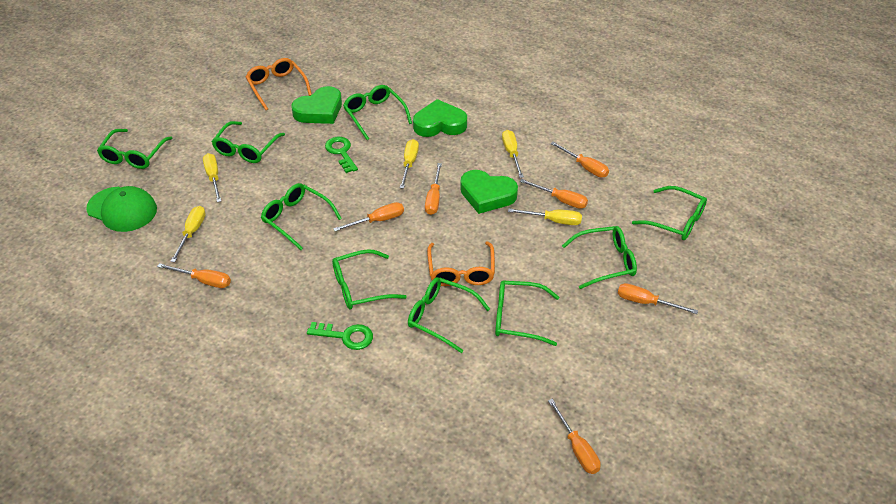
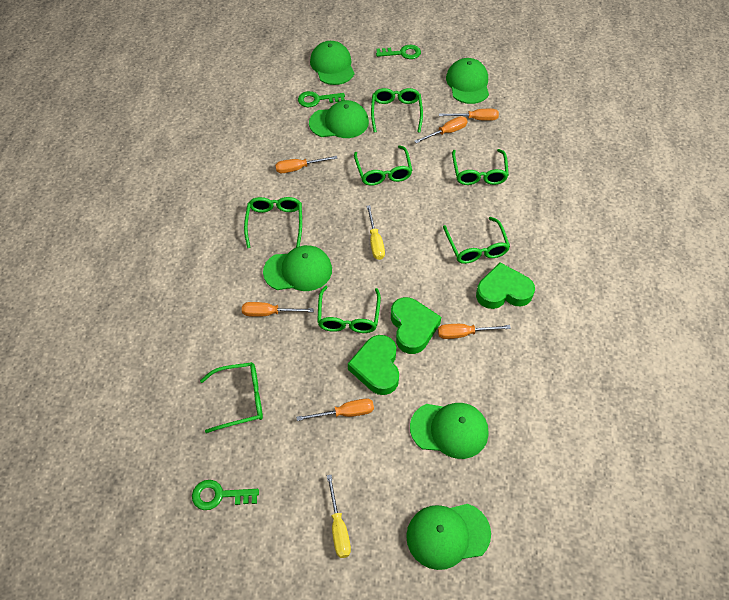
green cap: 1 -> 6
green glasses: 9 -> 7
green key: 2 -> 3
orange glasses: 2 -> 0
orange screwdriver: 7 -> 6
yellow screwdriver: 5 -> 2

